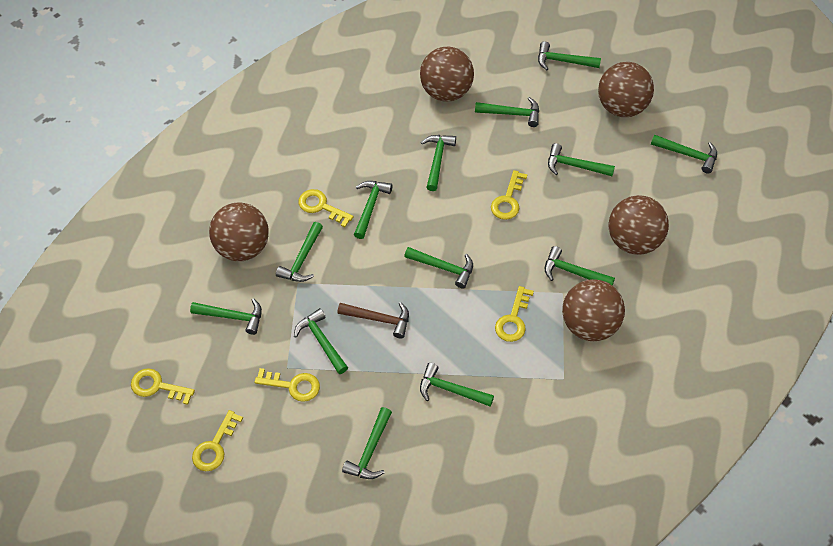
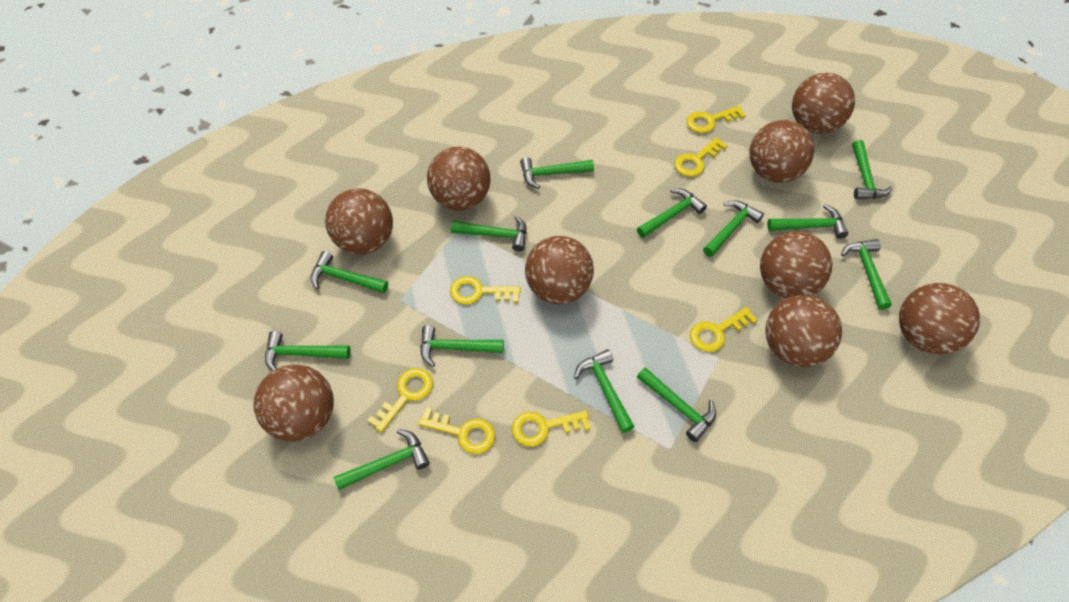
brown ball: 5 -> 9
brown hammer: 1 -> 0
yellow key: 6 -> 7

